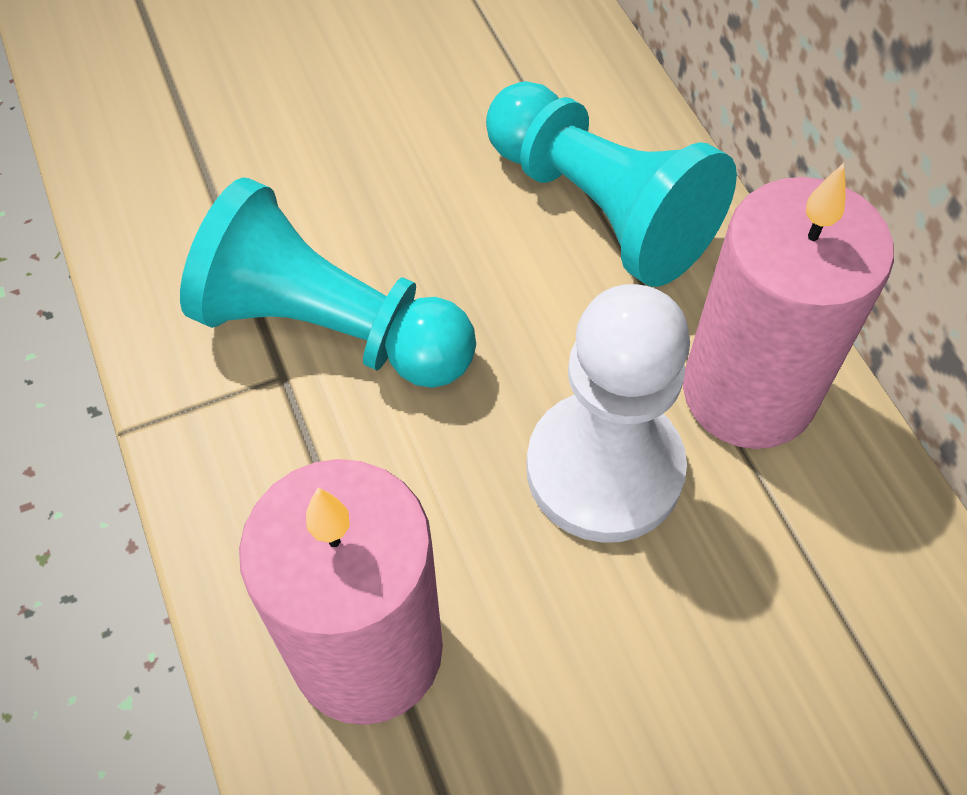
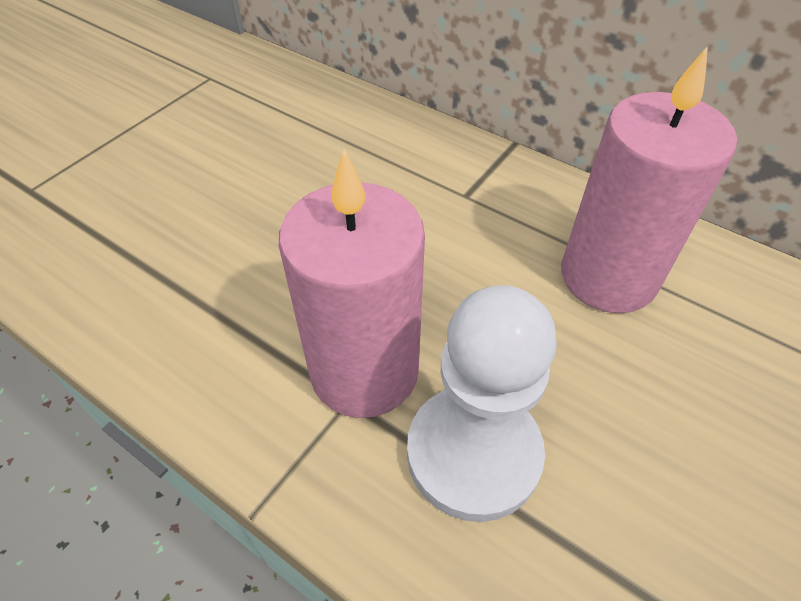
turquoise pawn: 2 -> 0

